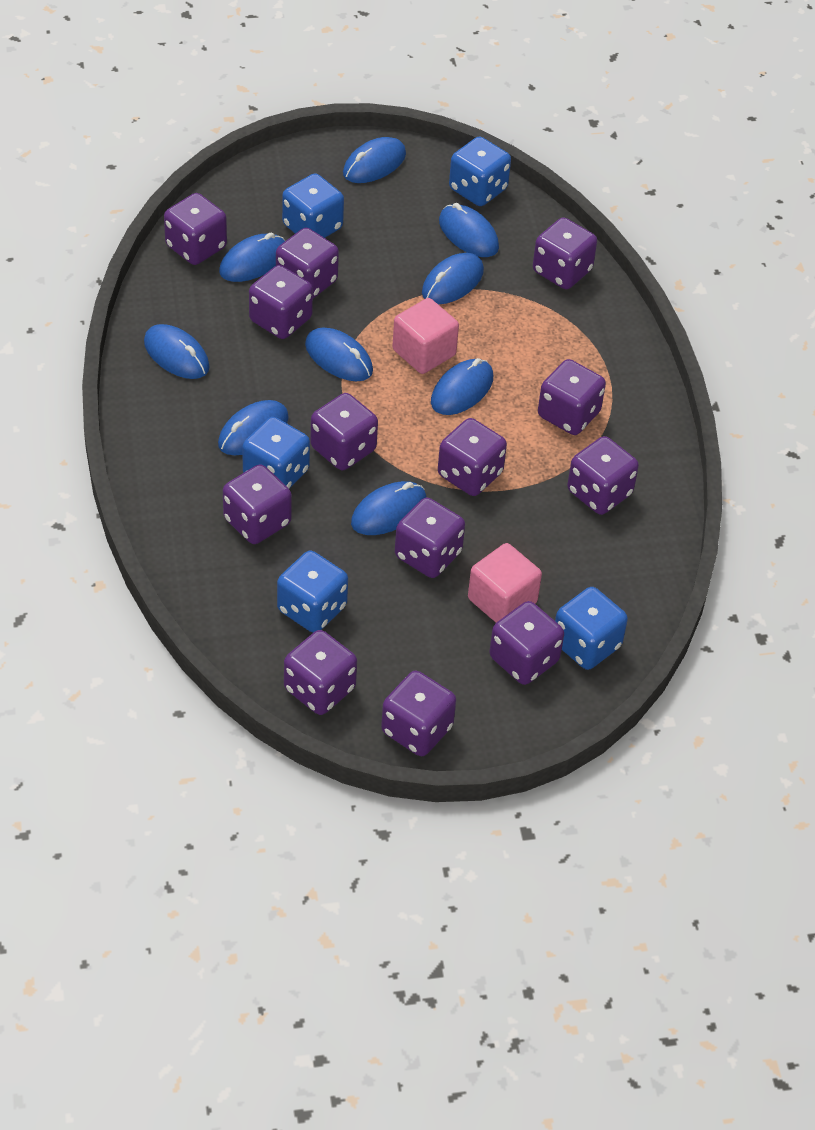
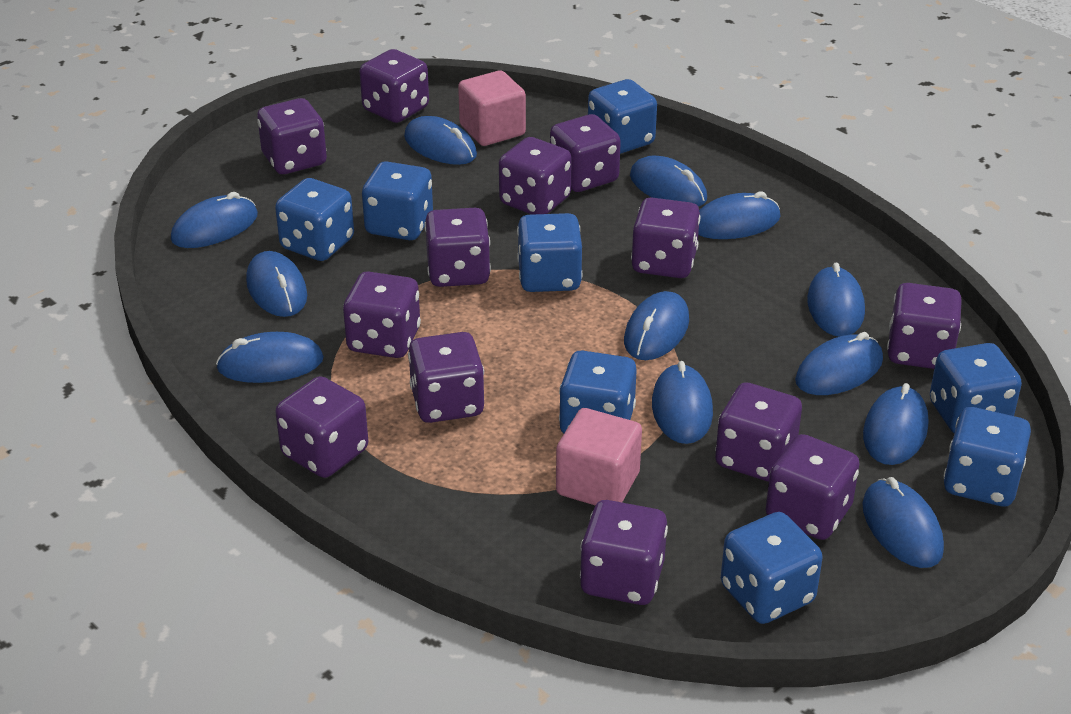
blue dice: 5 -> 8
blue mouse: 9 -> 12

